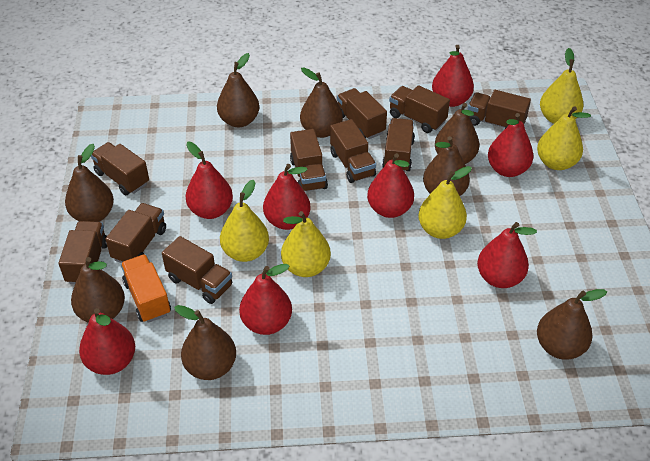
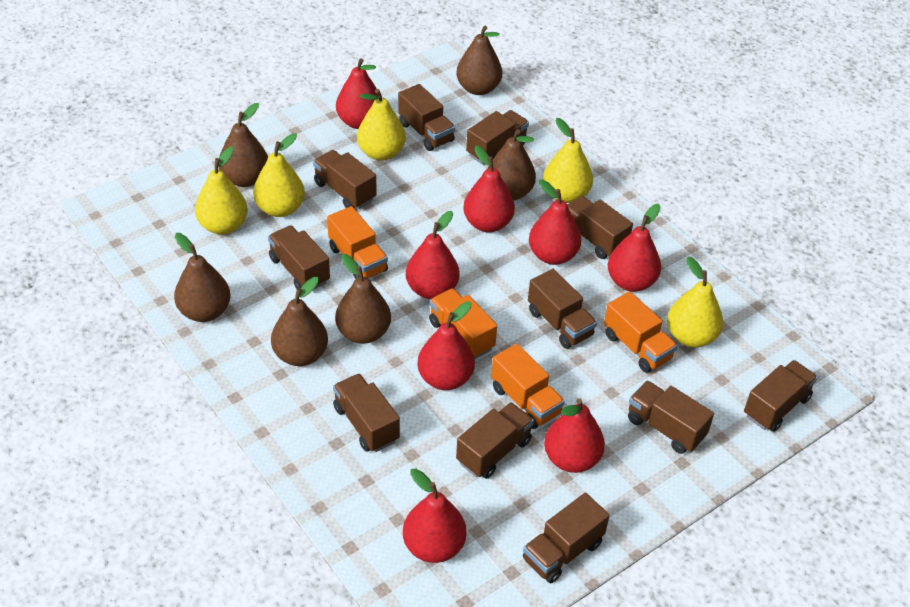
brown pear: 8 -> 6
brown truck: 10 -> 11
orange truck: 1 -> 4

